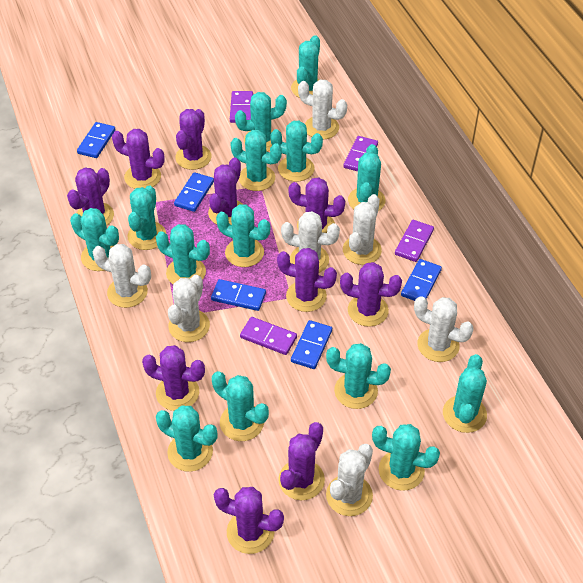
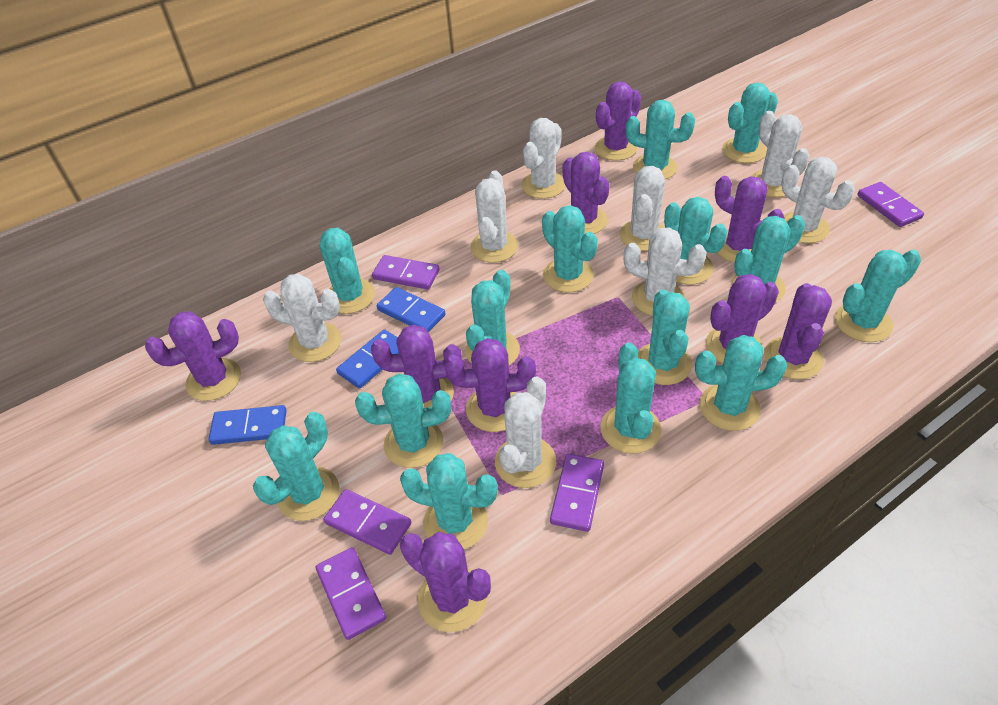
blue domino: 5 -> 3
purple cactus: 10 -> 9
purple domino: 4 -> 5
white cactus: 7 -> 8

